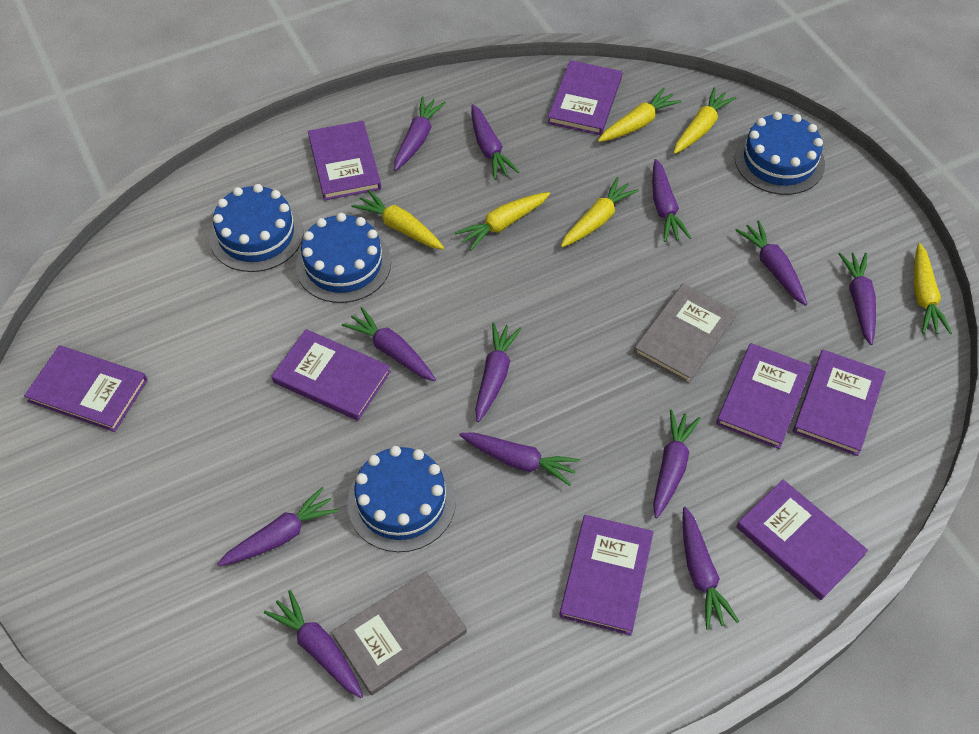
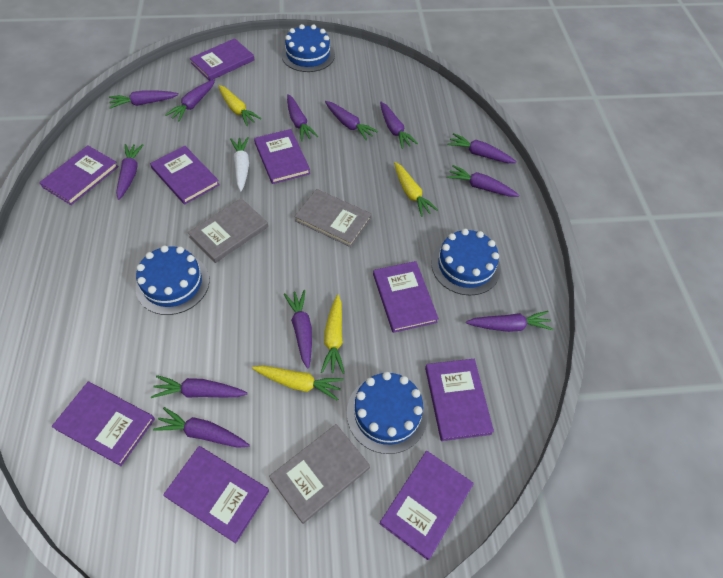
grey book: 2 -> 3
purple book: 8 -> 9
white carrot: 0 -> 1
yellow carrot: 6 -> 4

